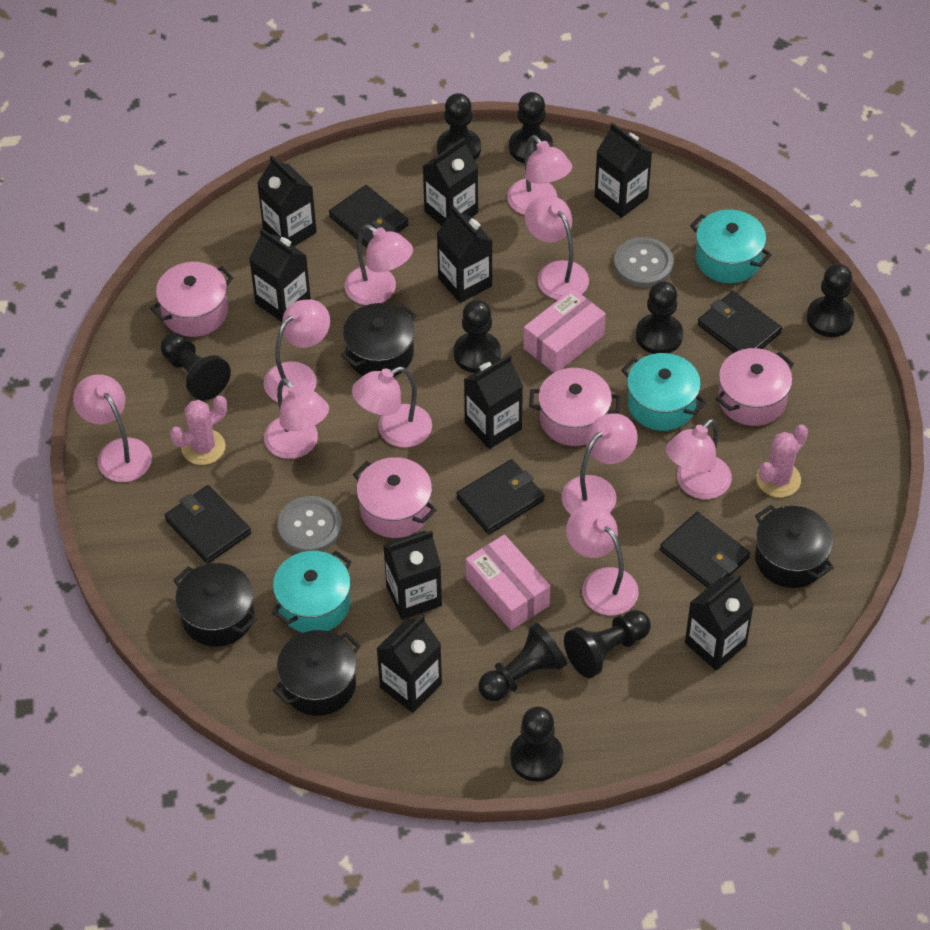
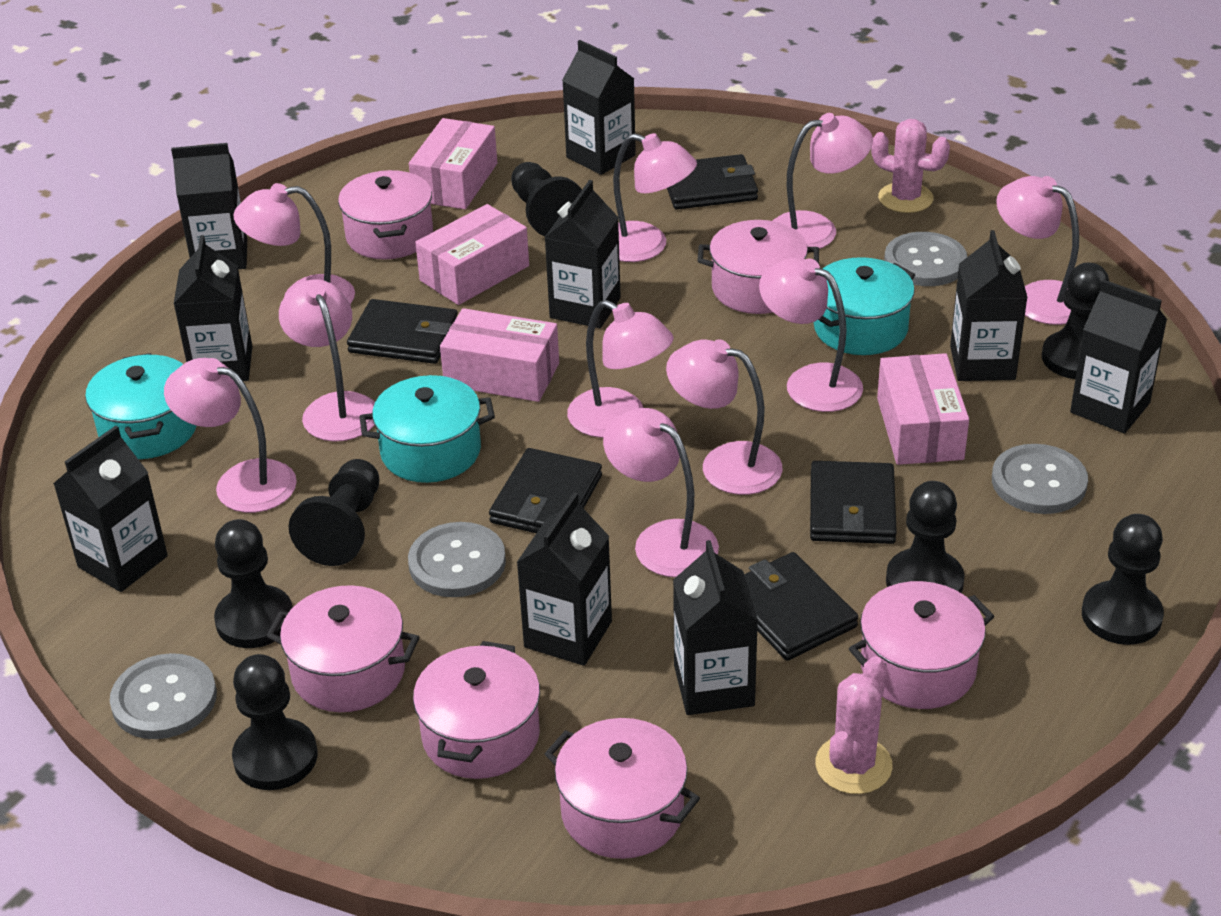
black pawn: 9 -> 7
black pot: 4 -> 0
grey button: 2 -> 4
pink box: 2 -> 4
pink pot: 4 -> 6

